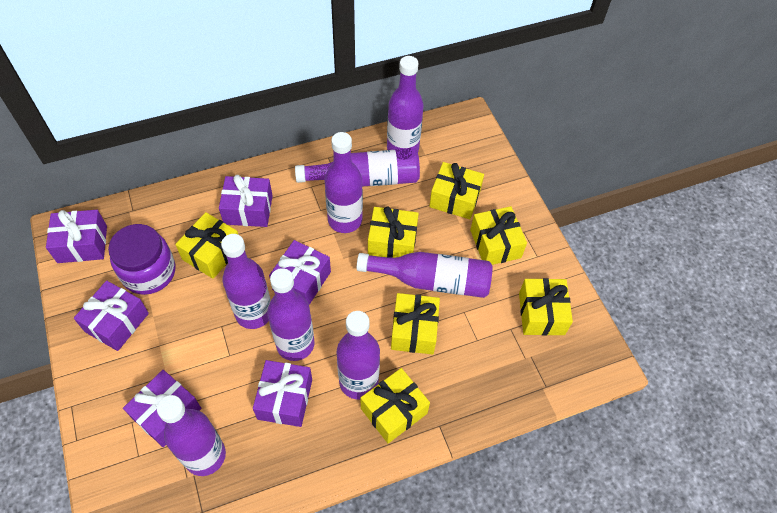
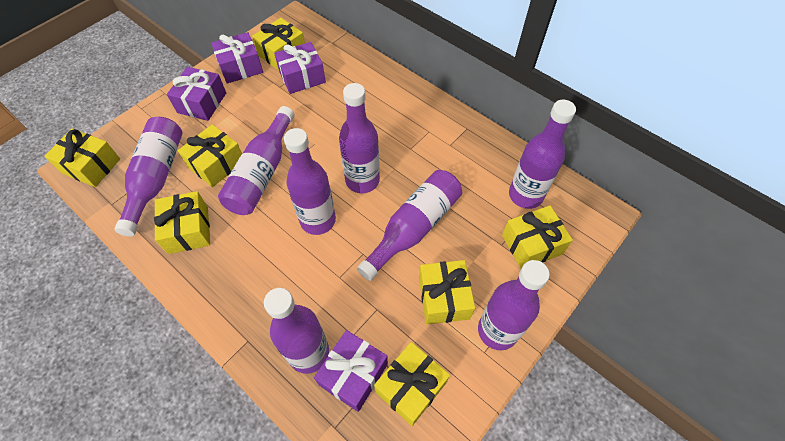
purple gift: 6 -> 4
purple jar: 1 -> 0

